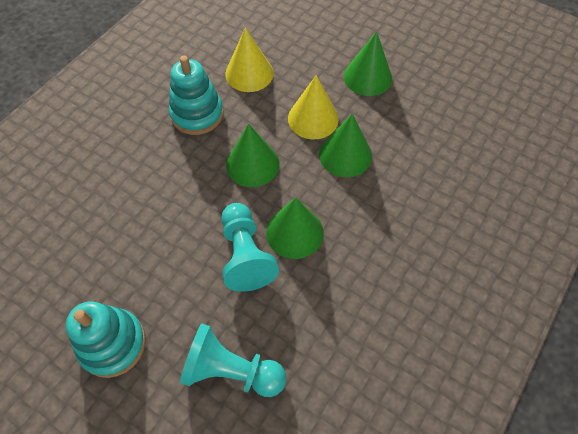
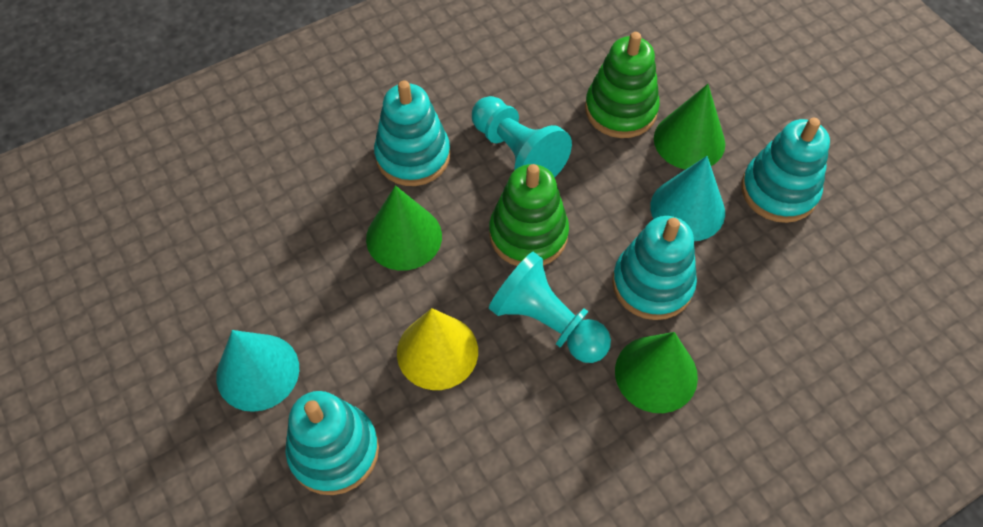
green cone: 4 -> 3
green stacking toy: 0 -> 2
turquoise cone: 0 -> 2
turquoise stacking toy: 2 -> 4
yellow cone: 2 -> 1

